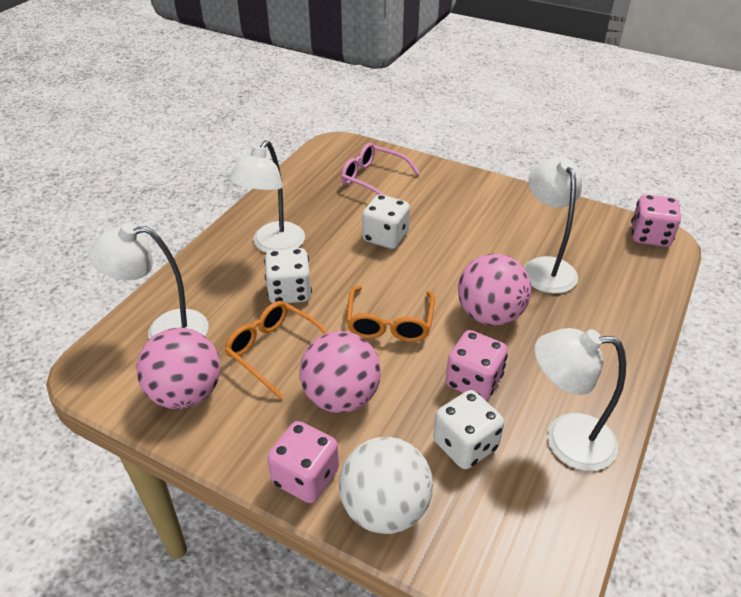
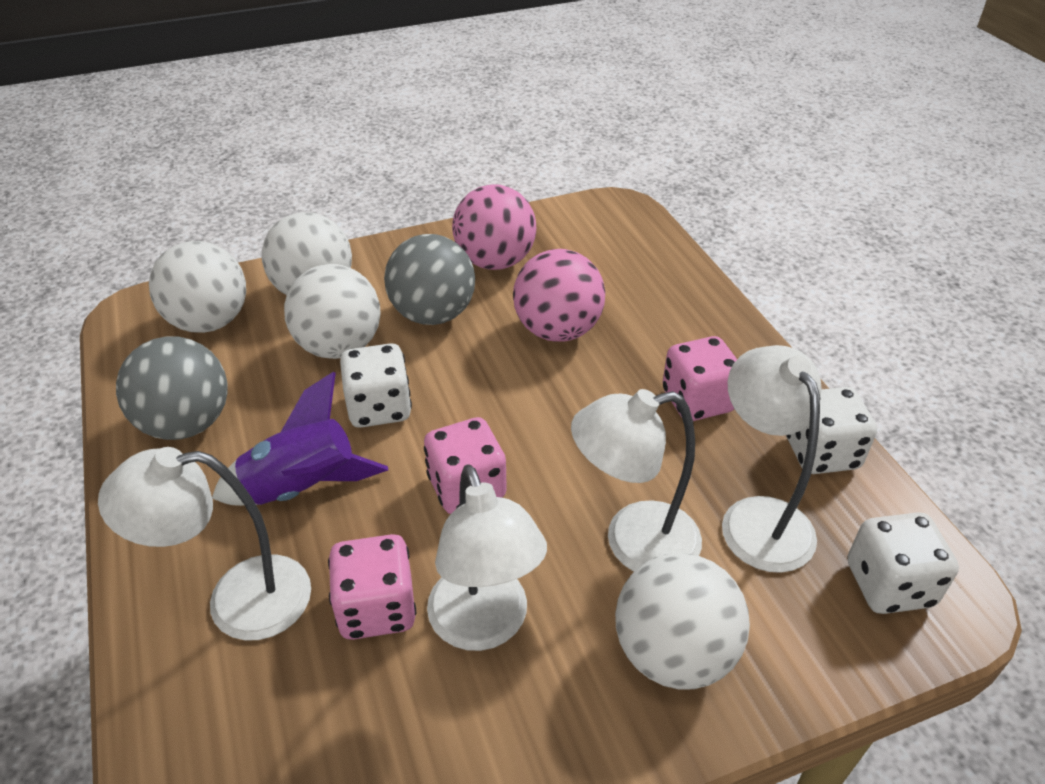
grey ball: 0 -> 2
orange glasses: 2 -> 0
pink ball: 3 -> 2
pink glasses: 1 -> 0
purple rocket: 0 -> 1
white ball: 1 -> 4

